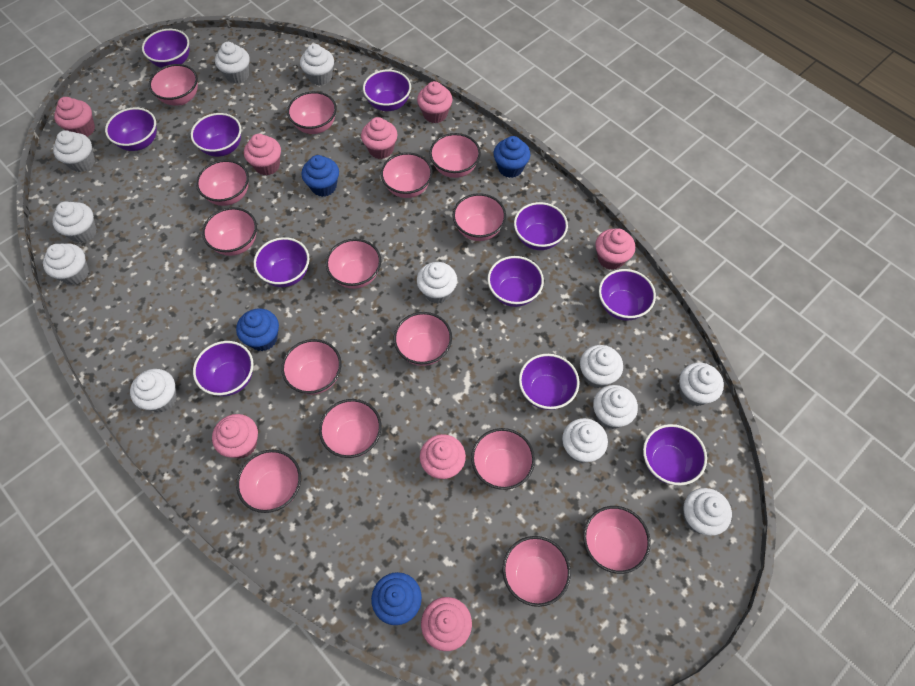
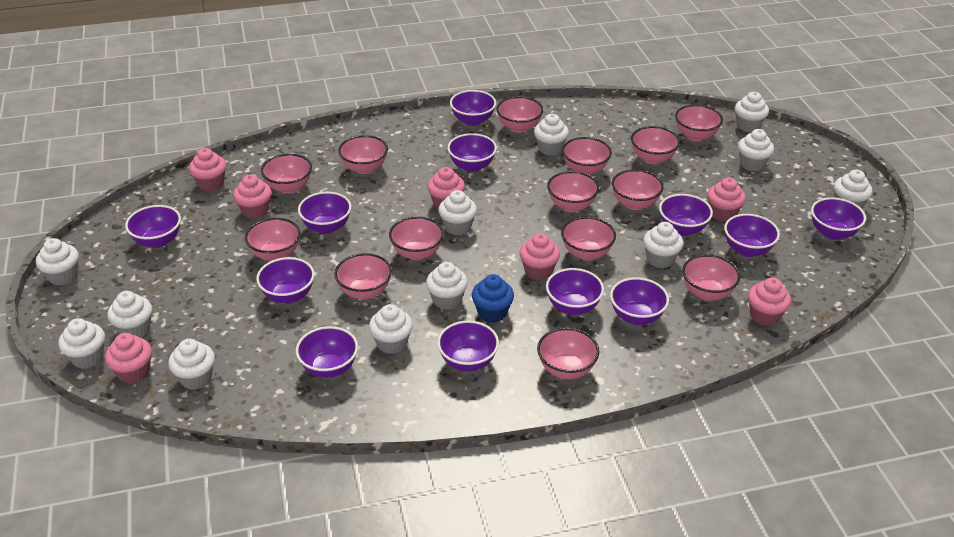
blue cupcake: 4 -> 1
pink bowl: 15 -> 14
pink cupcake: 8 -> 7
purple bowl: 11 -> 12

